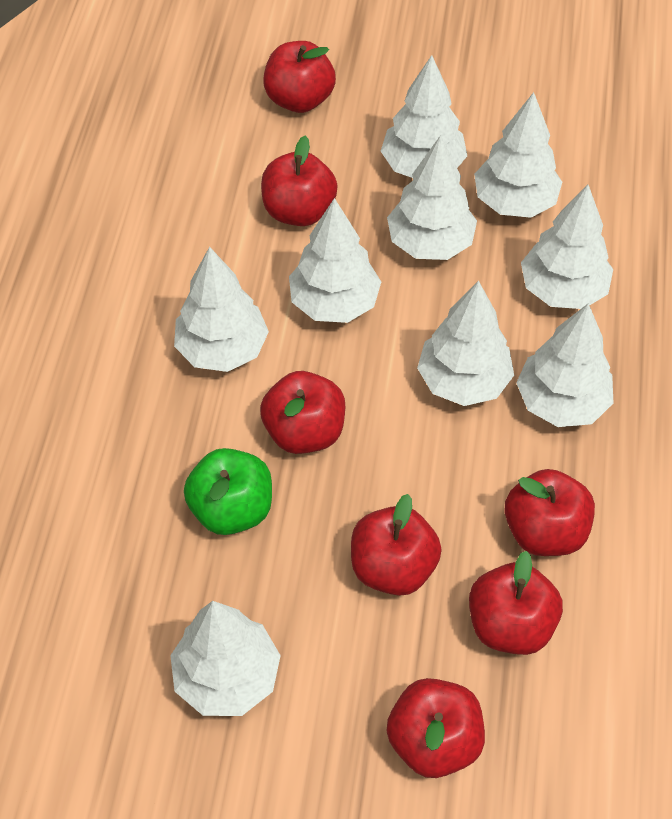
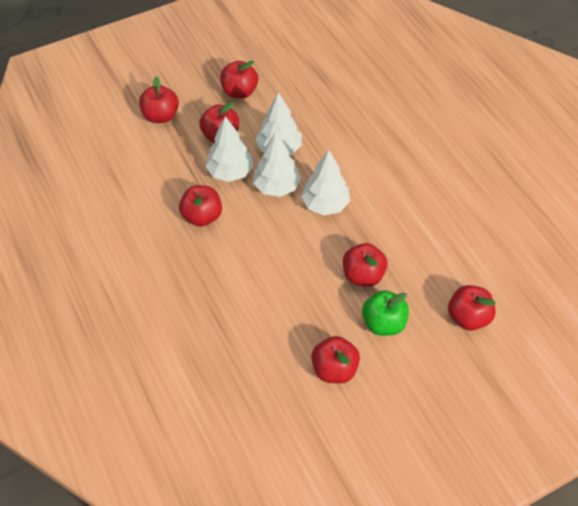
white tree: 9 -> 4

